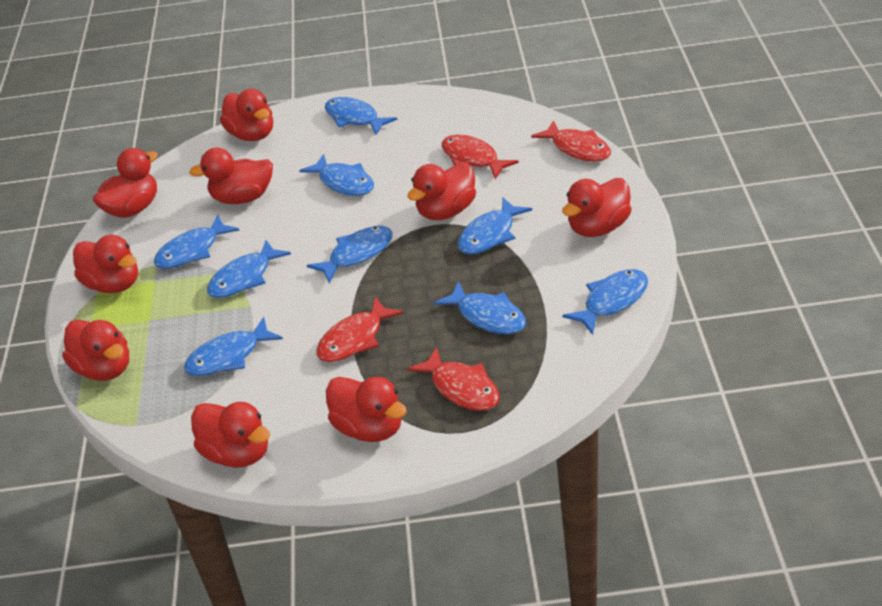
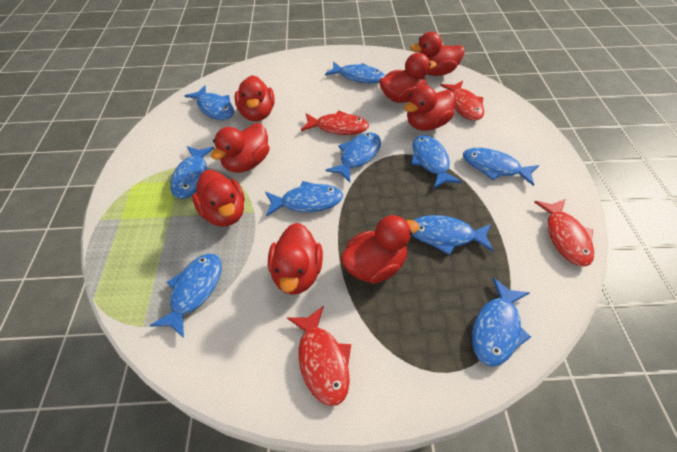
blue fish: 9 -> 10
red duck: 9 -> 8

